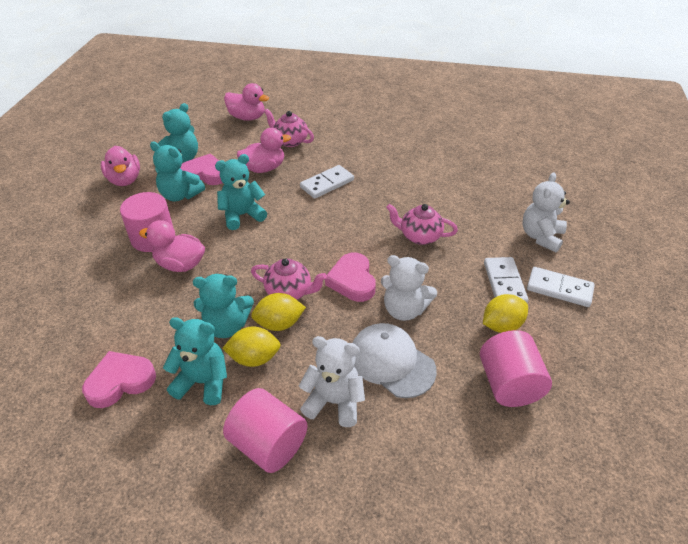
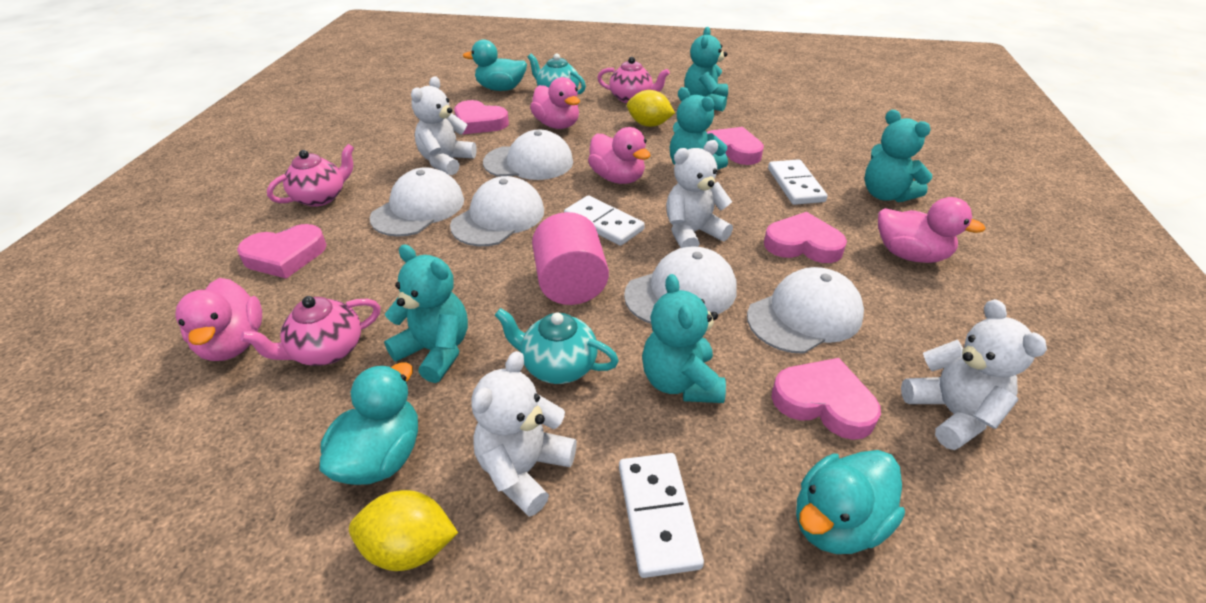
pink cylinder: 3 -> 1
pink heart: 3 -> 5
turquoise duck: 0 -> 3
turquoise teapot: 0 -> 2
white cap: 1 -> 5
white teddy bear: 3 -> 4
yellow lemon: 3 -> 2

